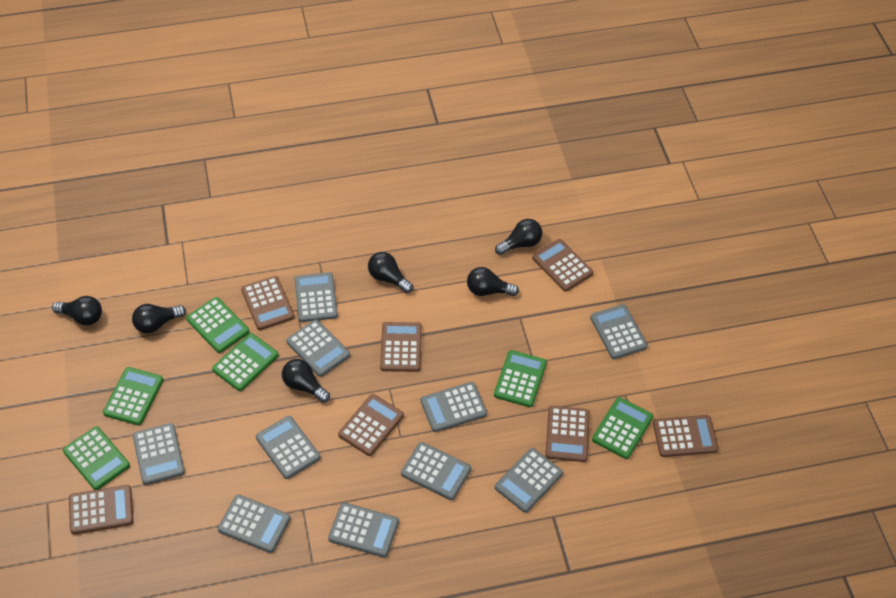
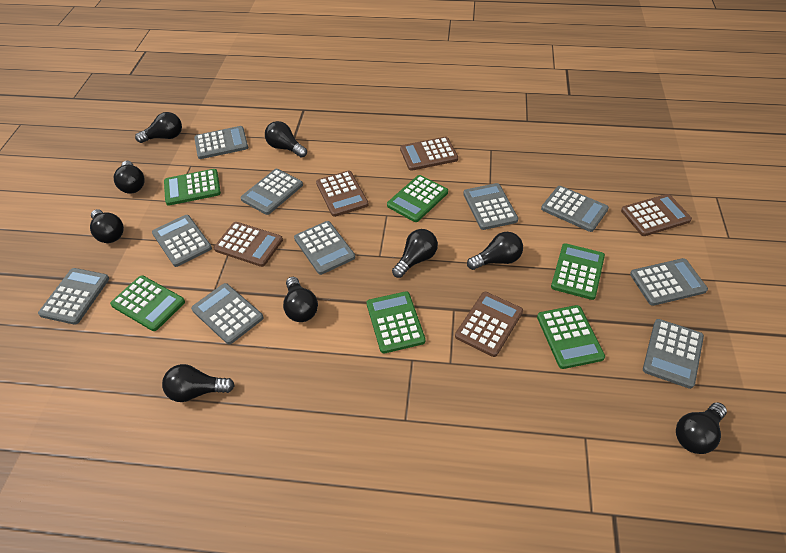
black light bulb: 6 -> 9
brown calculator: 7 -> 5

